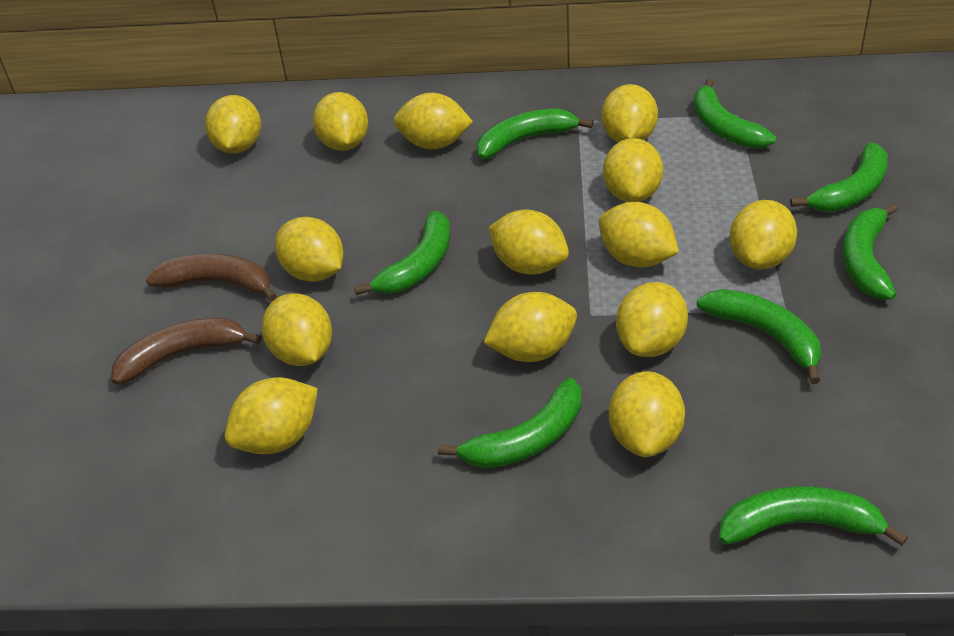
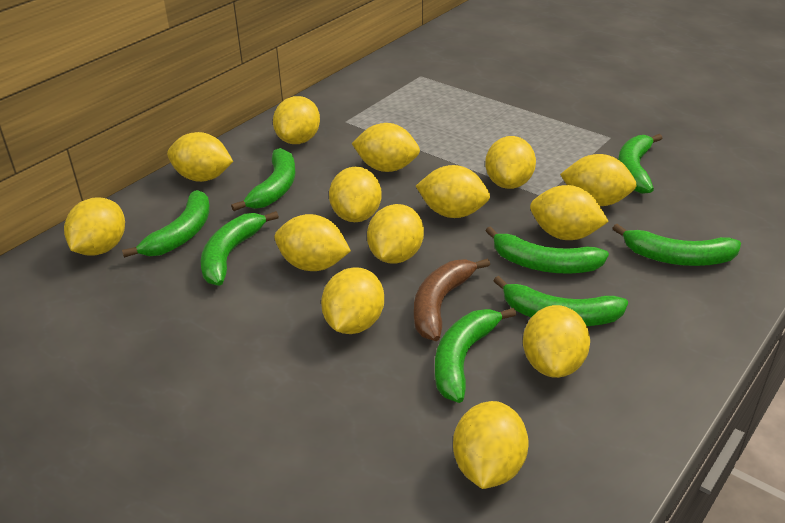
brown banana: 2 -> 1

